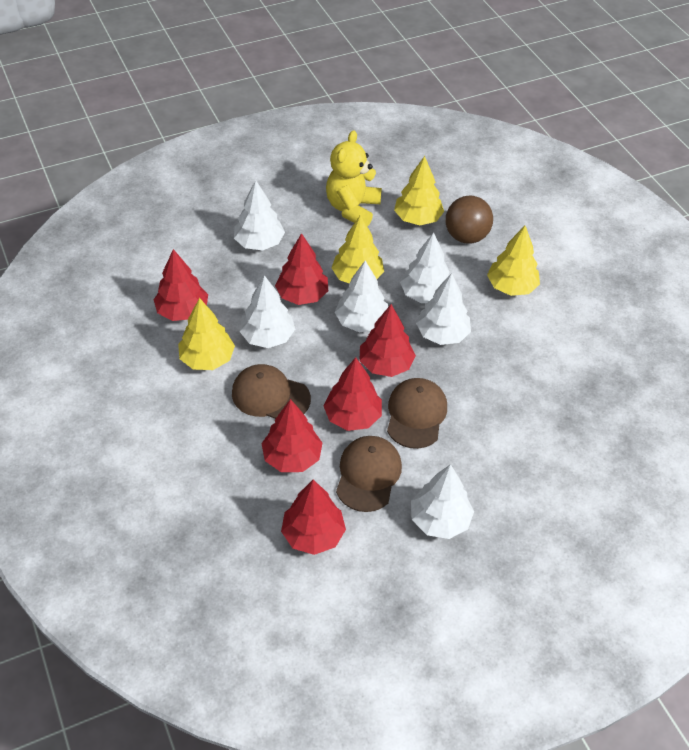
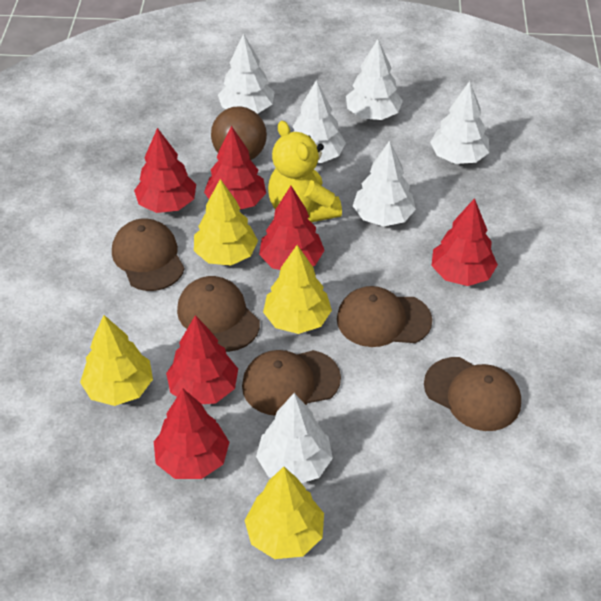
brown cap: 3 -> 5

